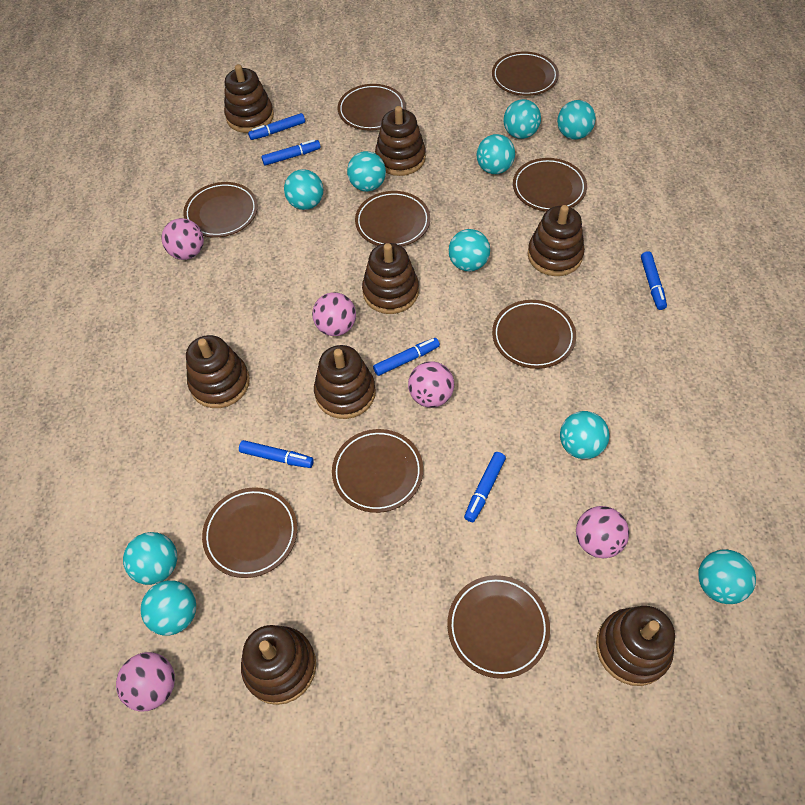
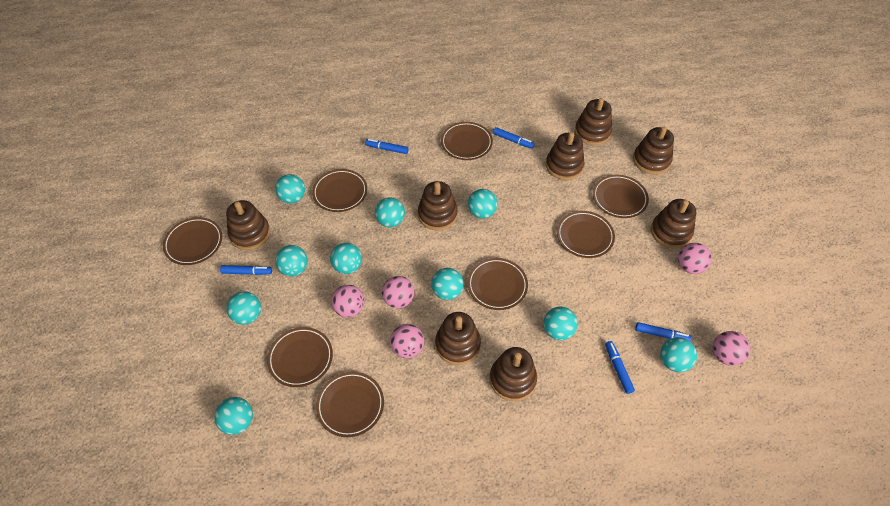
blue marker: 6 -> 5
brown plate: 9 -> 8

